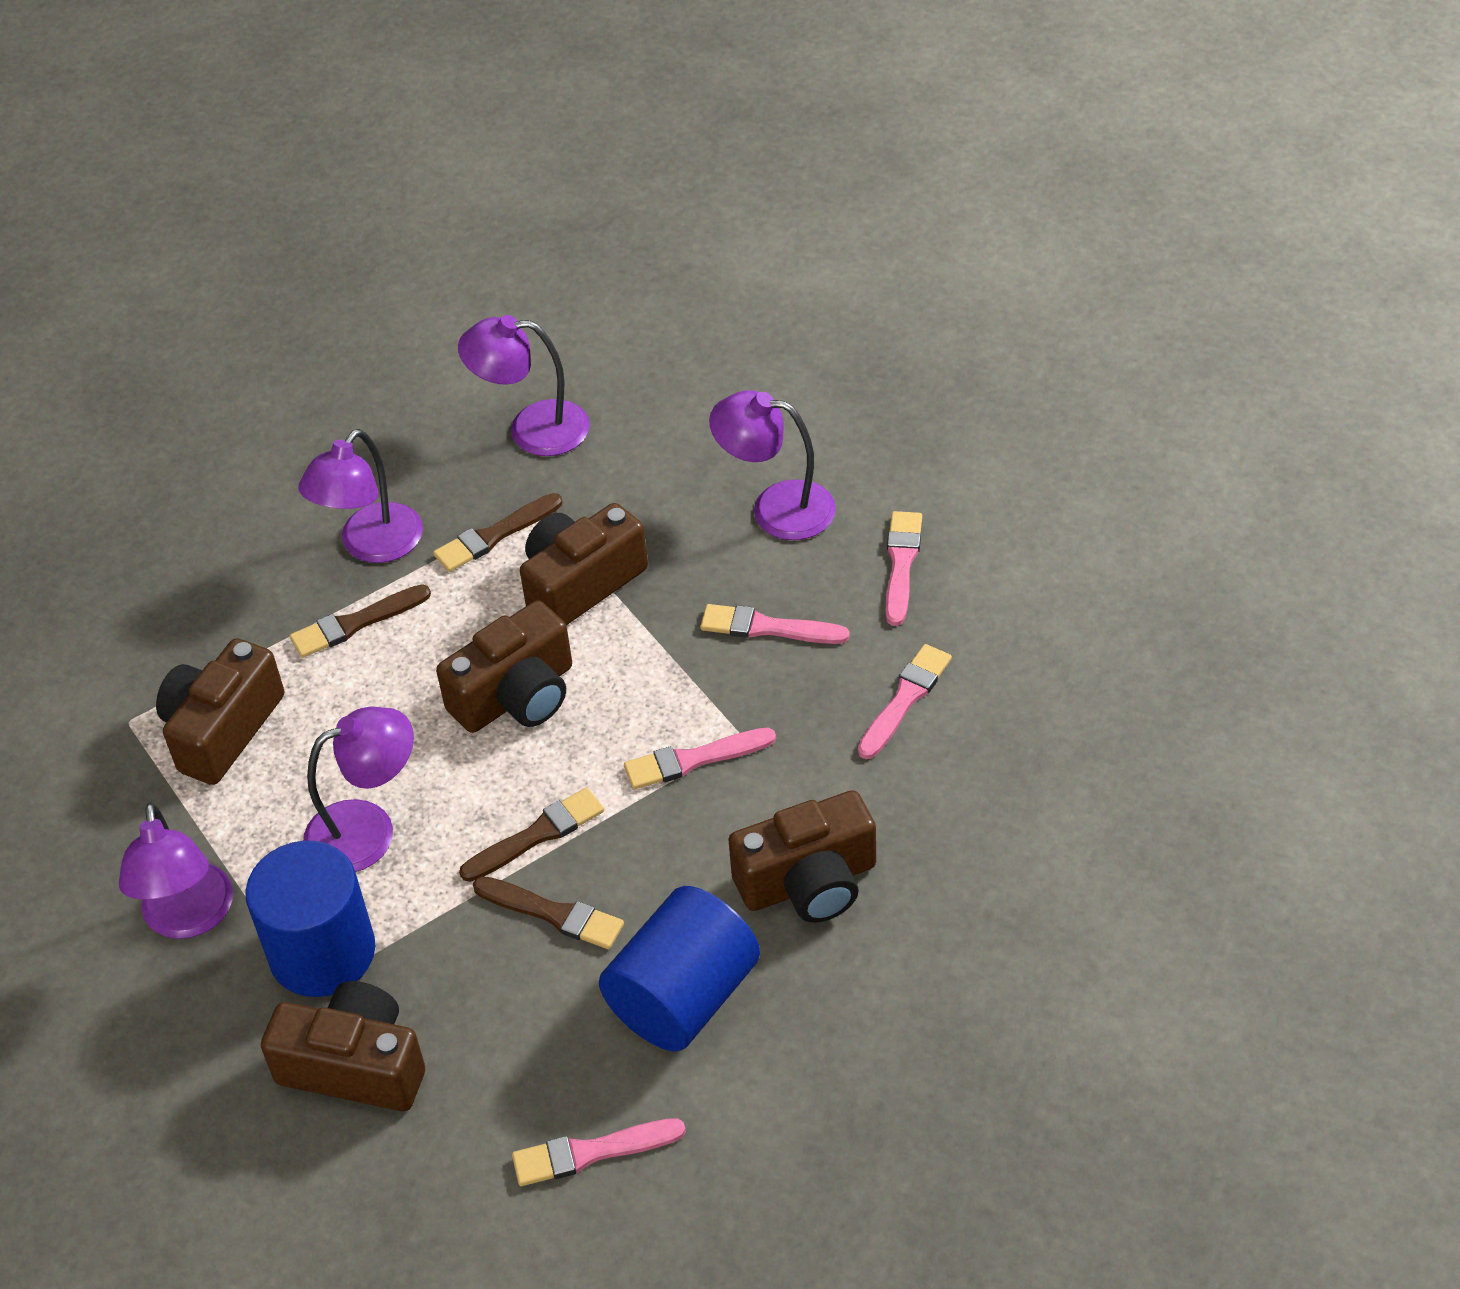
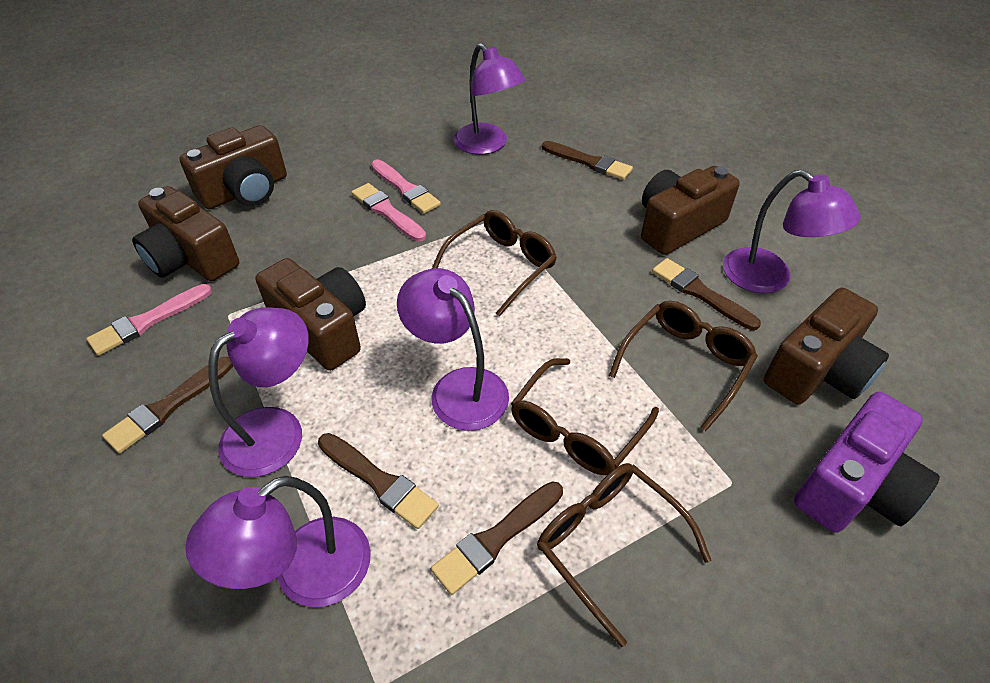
blue cylinder: 2 -> 0
brown brush: 4 -> 5
brown glasses: 0 -> 4
pink brush: 5 -> 3
purple camera: 0 -> 1

